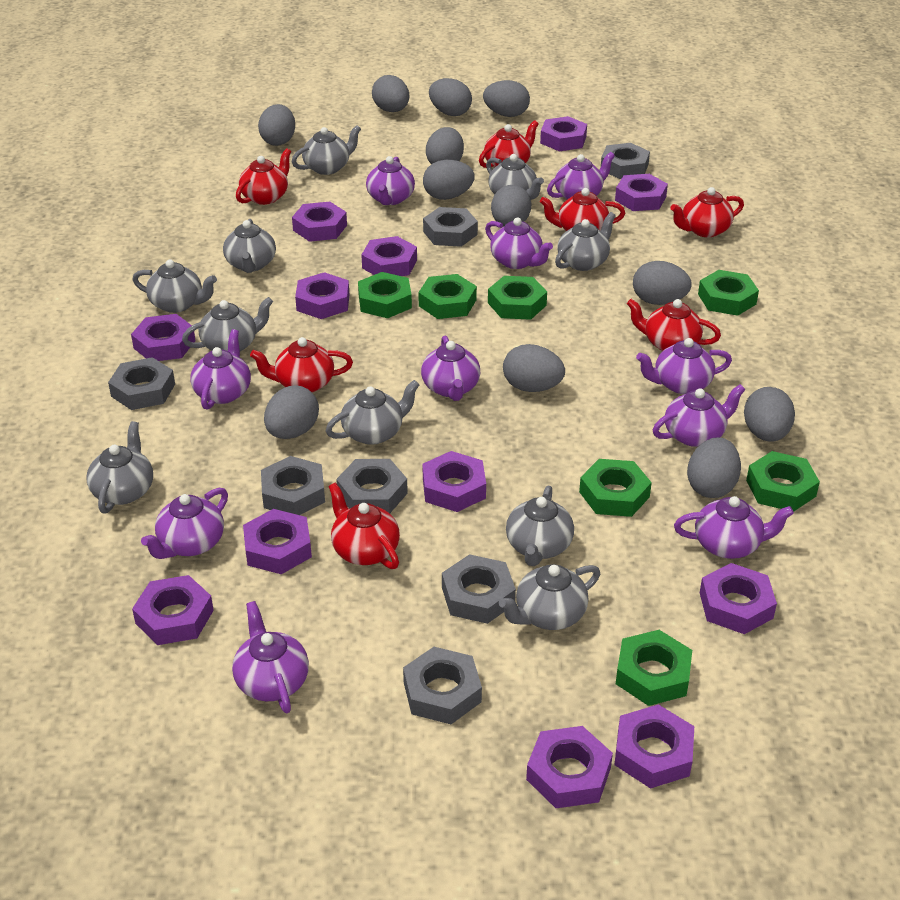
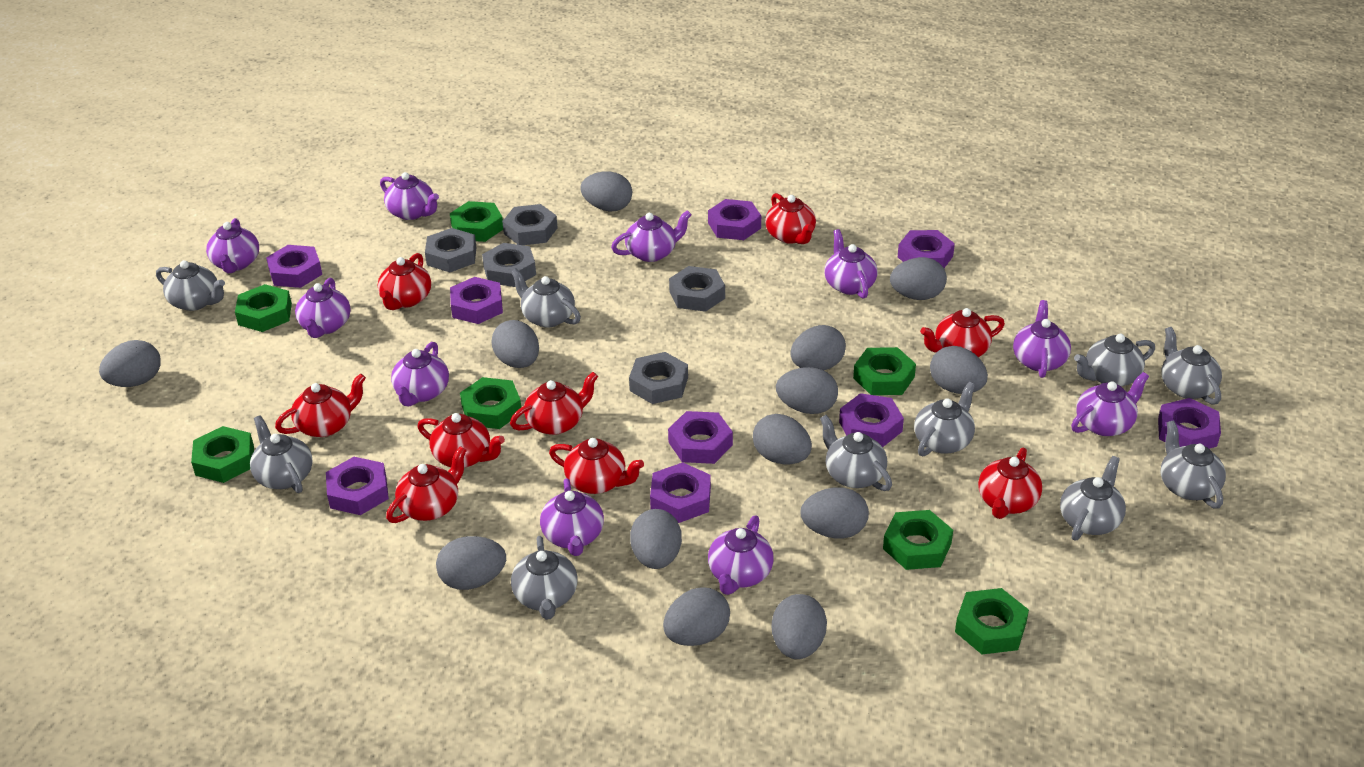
grey egg: 12 -> 13
grey nut: 7 -> 5
purple nut: 12 -> 9
red teapot: 7 -> 9

